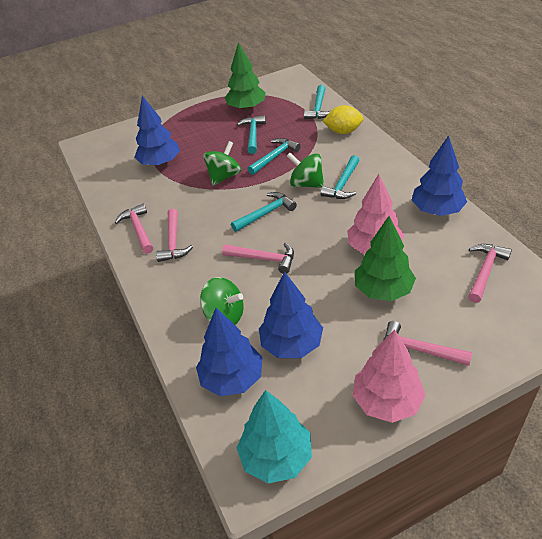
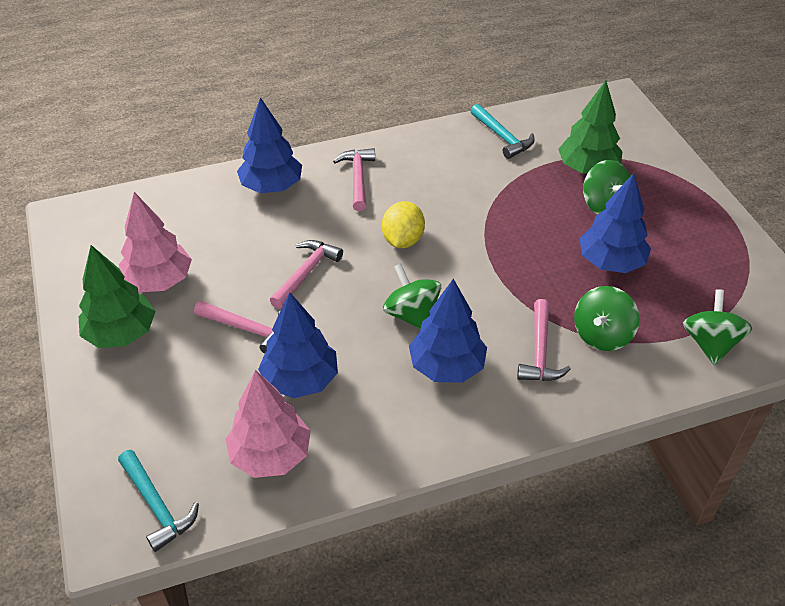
green spinning top: 3 -> 4
pink hammer: 5 -> 4
turquoise hammer: 5 -> 2
turquoise tree: 1 -> 0

